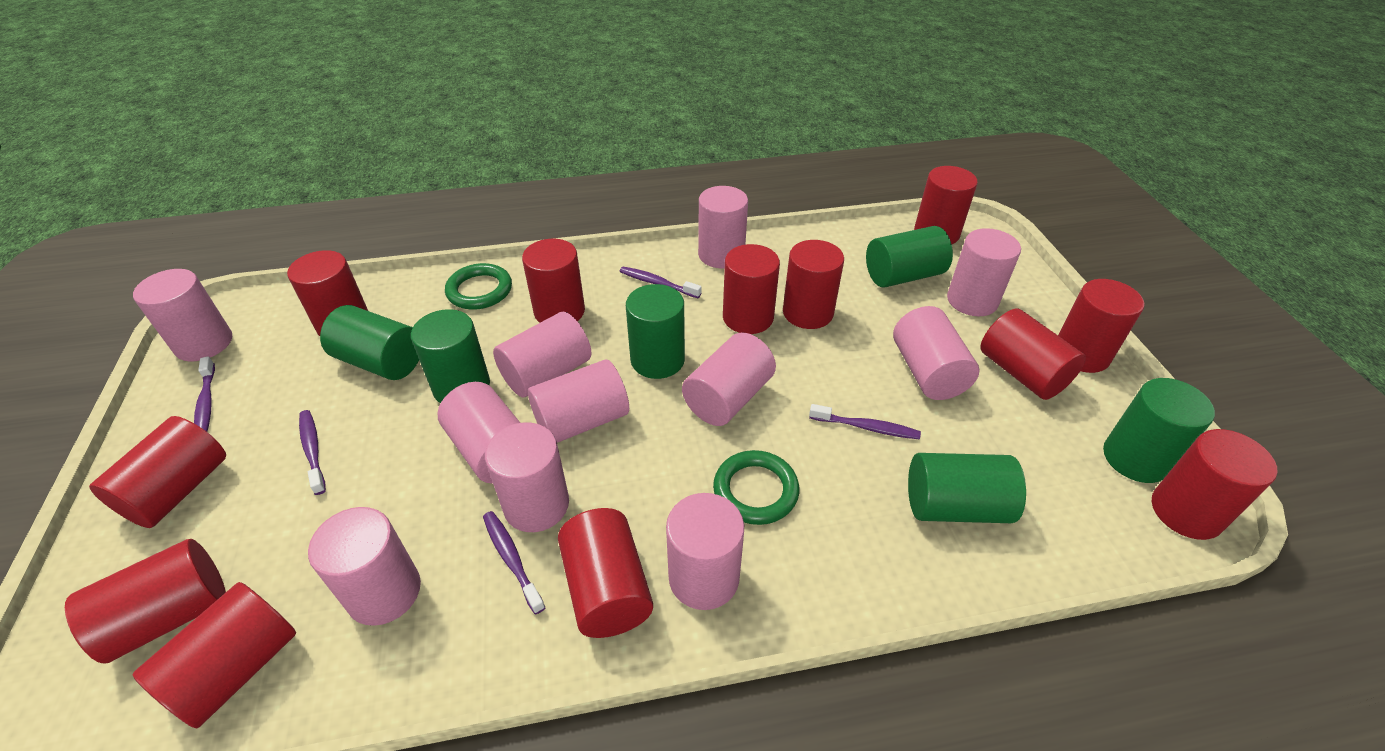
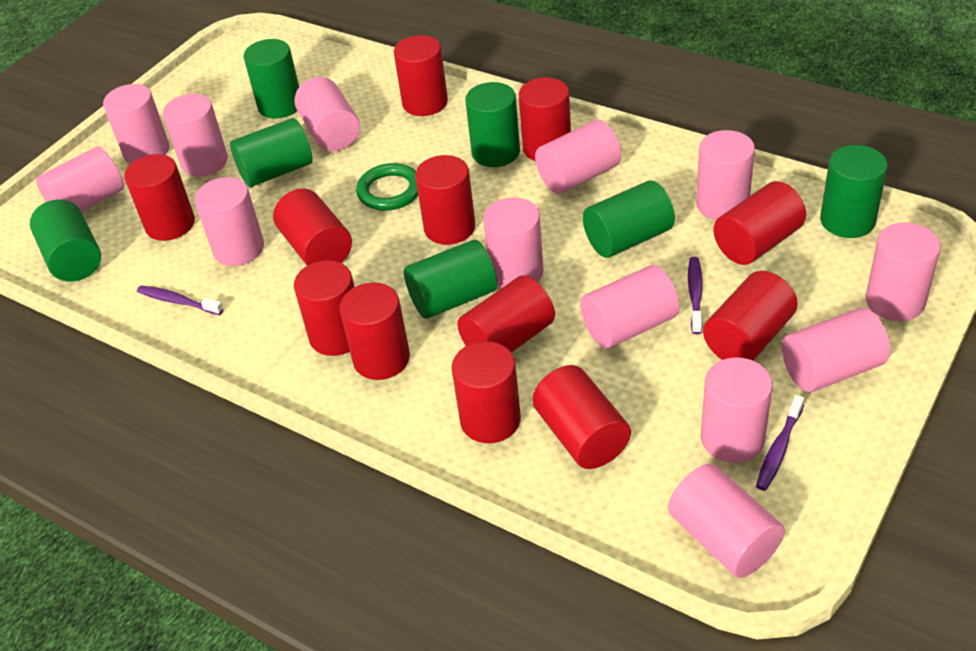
green cylinder: 6 -> 7
green ring: 2 -> 1
pink cylinder: 11 -> 13
purple toothbrush: 5 -> 3

